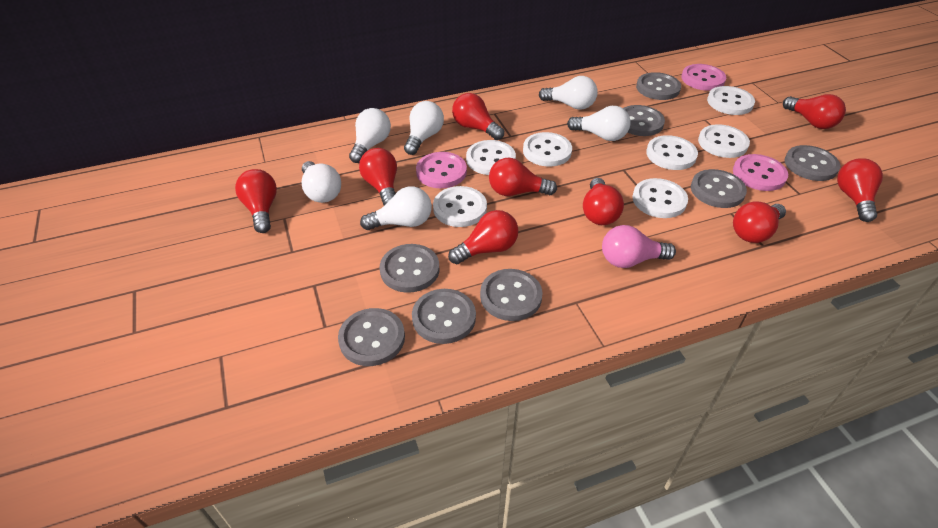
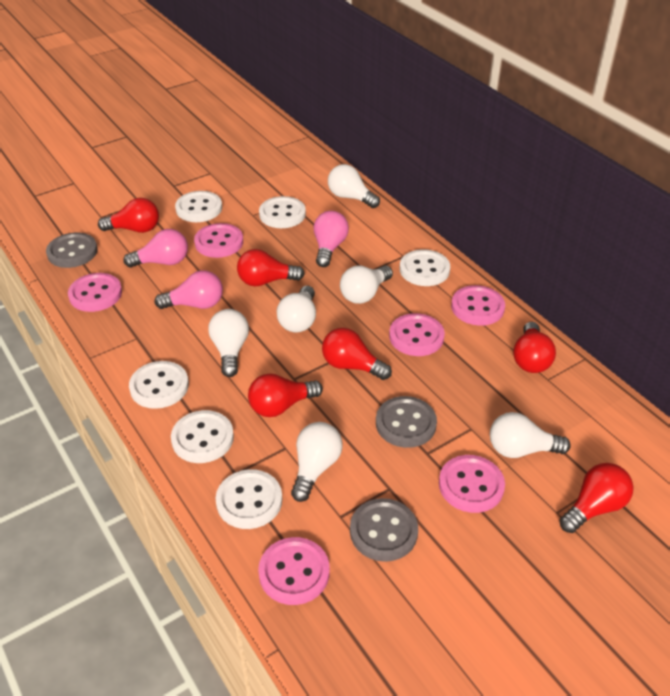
grey button: 8 -> 3
pink button: 3 -> 6
pink light bulb: 1 -> 3
red light bulb: 9 -> 6
white button: 7 -> 6

